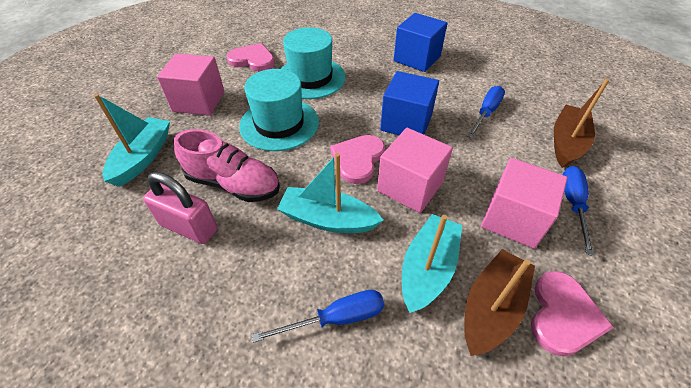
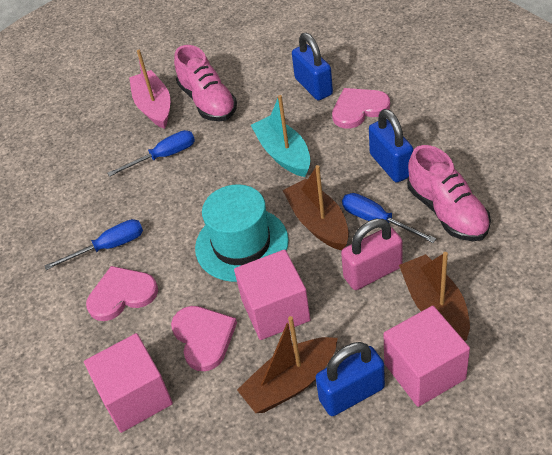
blue cube: 2 -> 0
blue padlock: 0 -> 3
brown boat: 2 -> 3
pink boat: 0 -> 1
pink shoe: 1 -> 2
turquoise boat: 3 -> 1
turquoise hat: 2 -> 1

